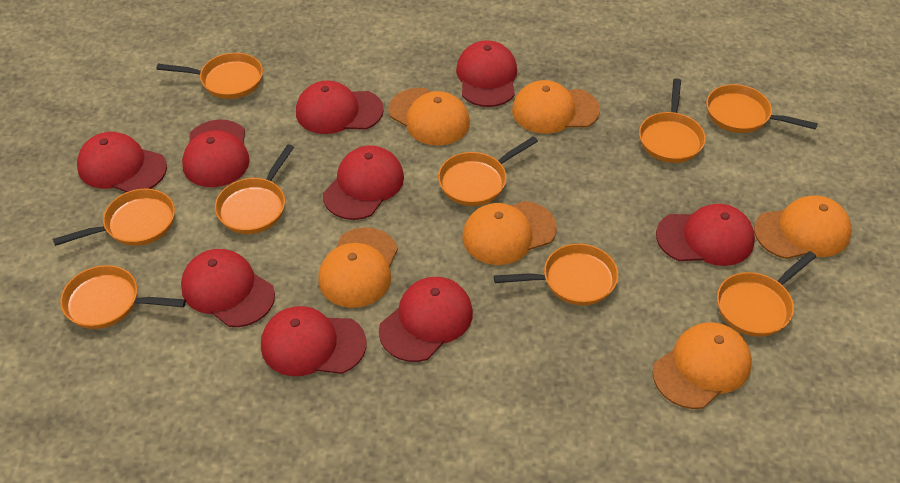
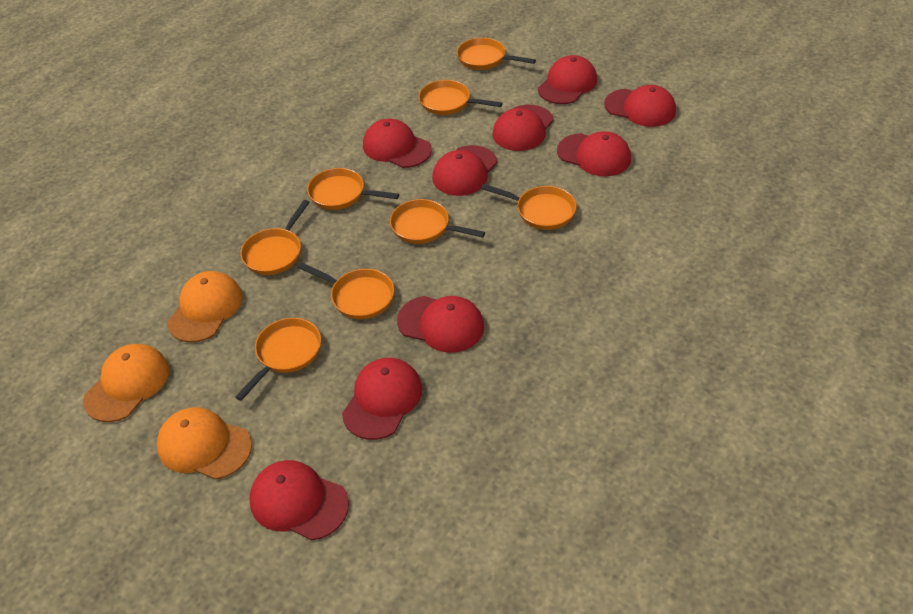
orange cap: 6 -> 3
orange pan: 9 -> 8

